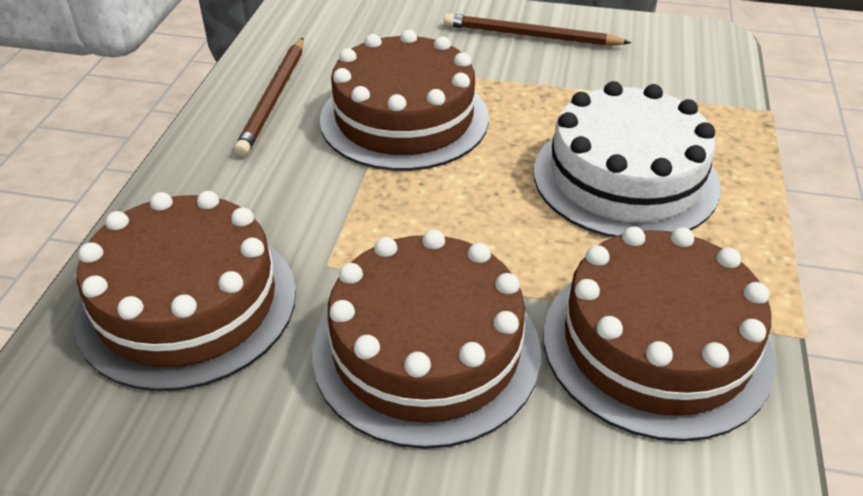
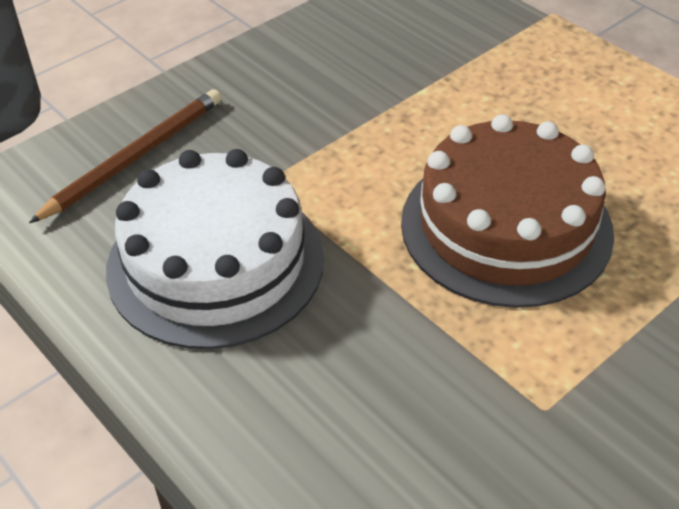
brown cake: 4 -> 1
brown pencil: 2 -> 1

